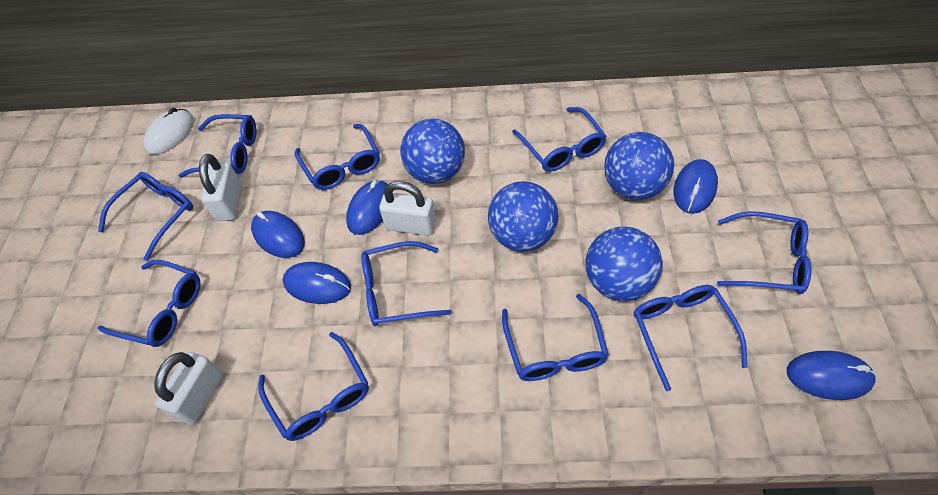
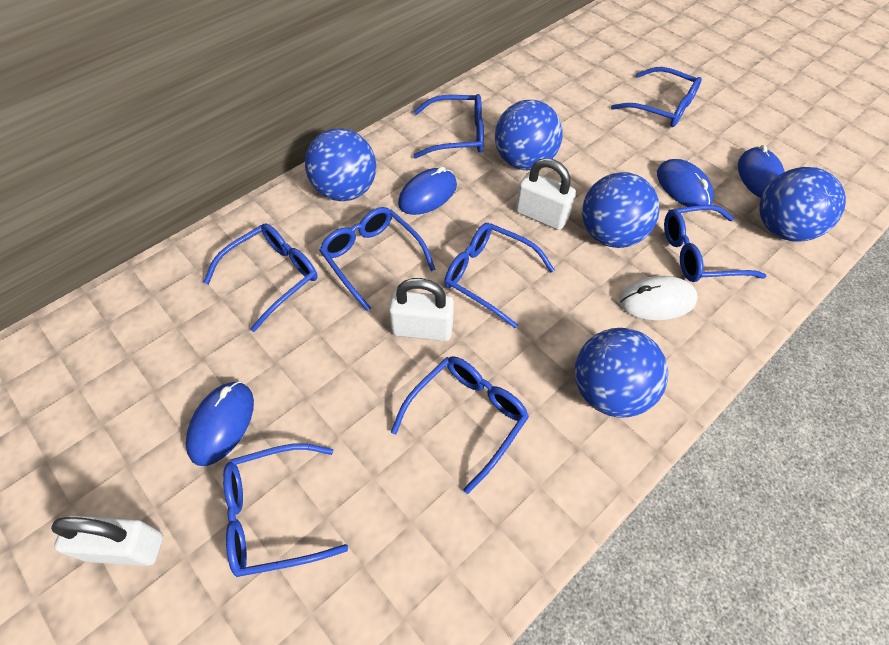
blue ball: 4 -> 5
blue glasses: 10 -> 8
blue mouse: 5 -> 4

